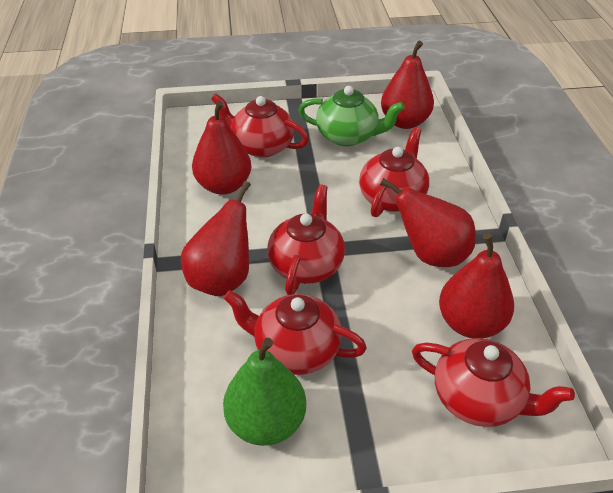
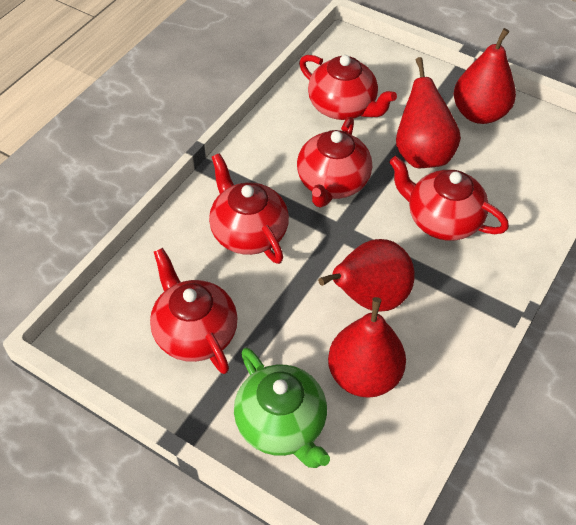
green pear: 1 -> 0
red pear: 5 -> 4

